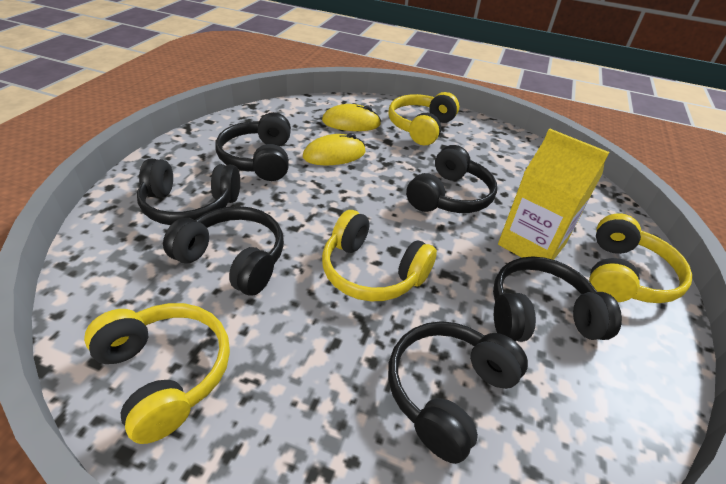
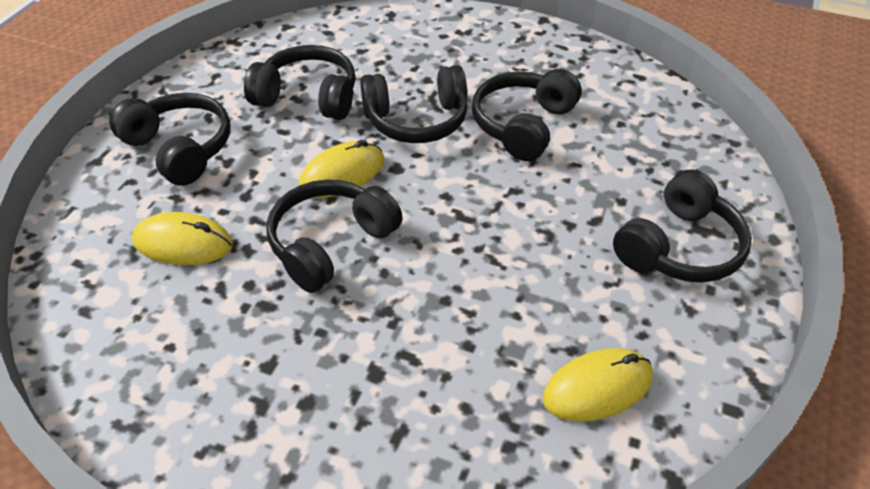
yellow carton: 1 -> 0
yellow headphones: 4 -> 0
yellow mouse: 2 -> 3

